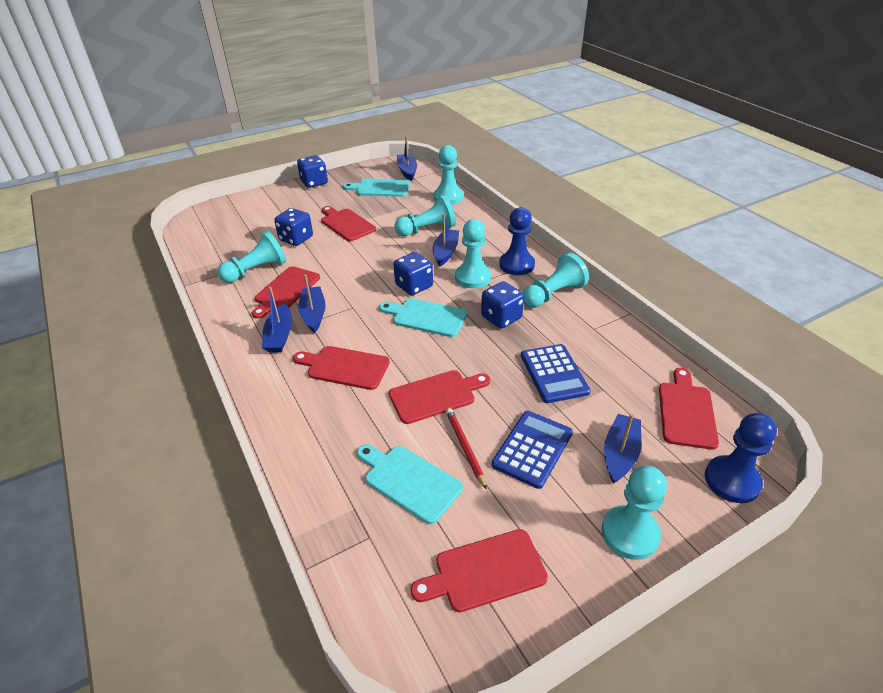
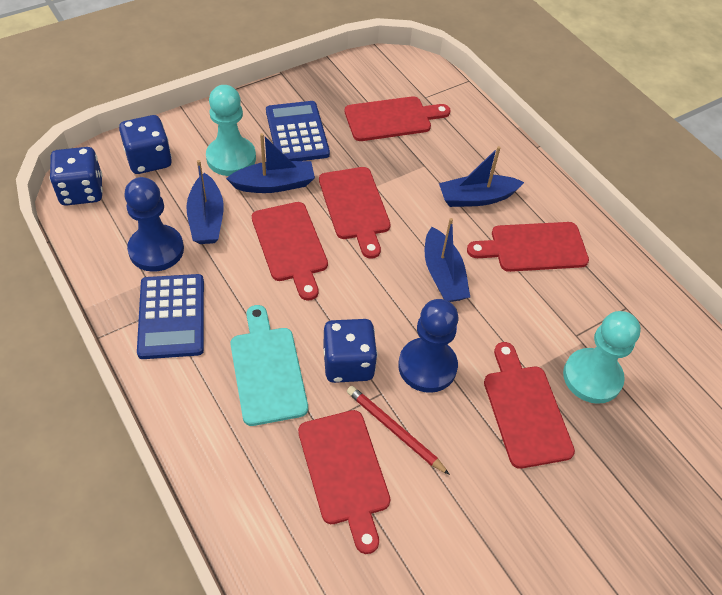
blue boat: 5 -> 4
blue dice: 4 -> 3
turquoise cutting board: 3 -> 1
turquoise pawn: 6 -> 2

